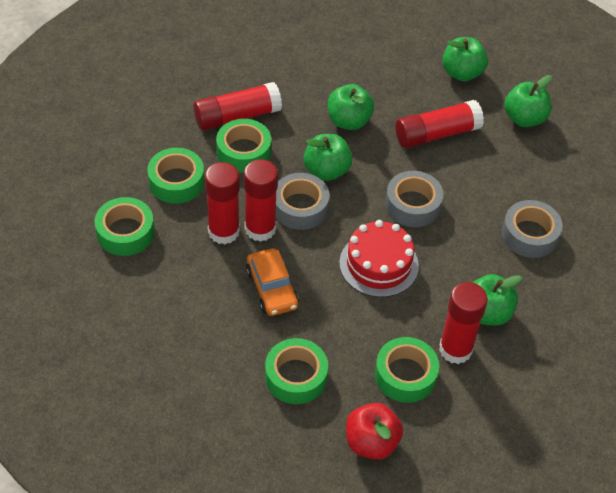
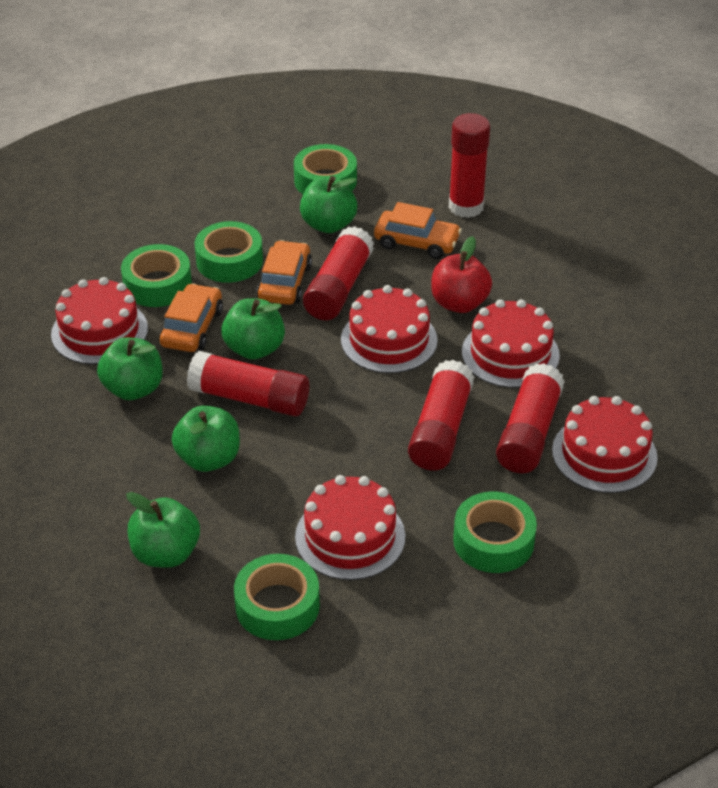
grey tape: 3 -> 0
orange car: 1 -> 3
red cake: 1 -> 5

